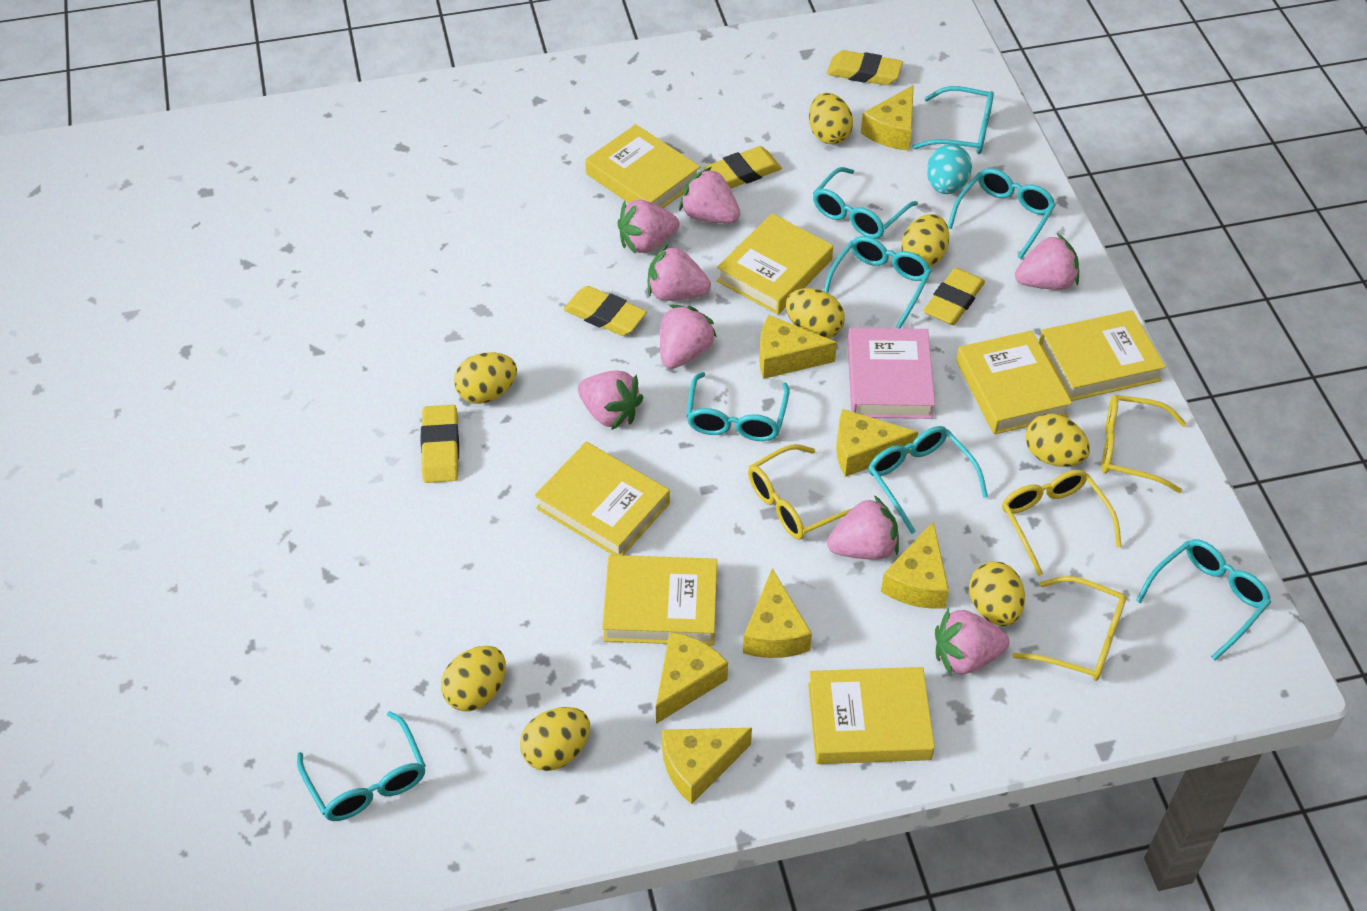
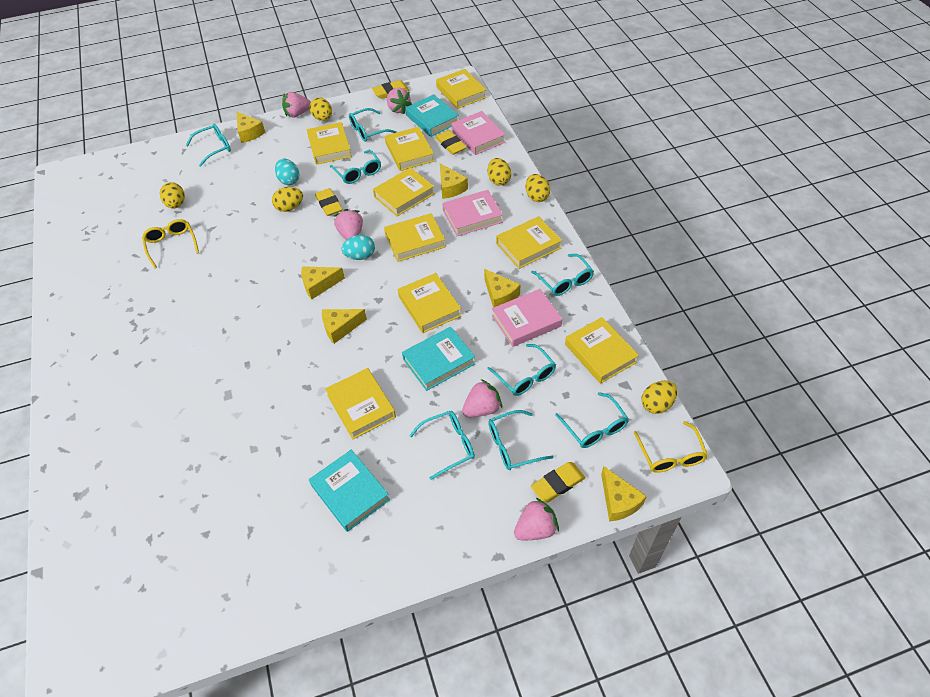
pink book: 1 -> 3
pink strawberry: 8 -> 5
turquoise book: 0 -> 3
turquoise egg: 1 -> 2
yellow book: 7 -> 9
yellow cheese: 7 -> 6
yellow egg: 8 -> 6
yellow eraser: 5 -> 4
yellow glasses: 4 -> 2

